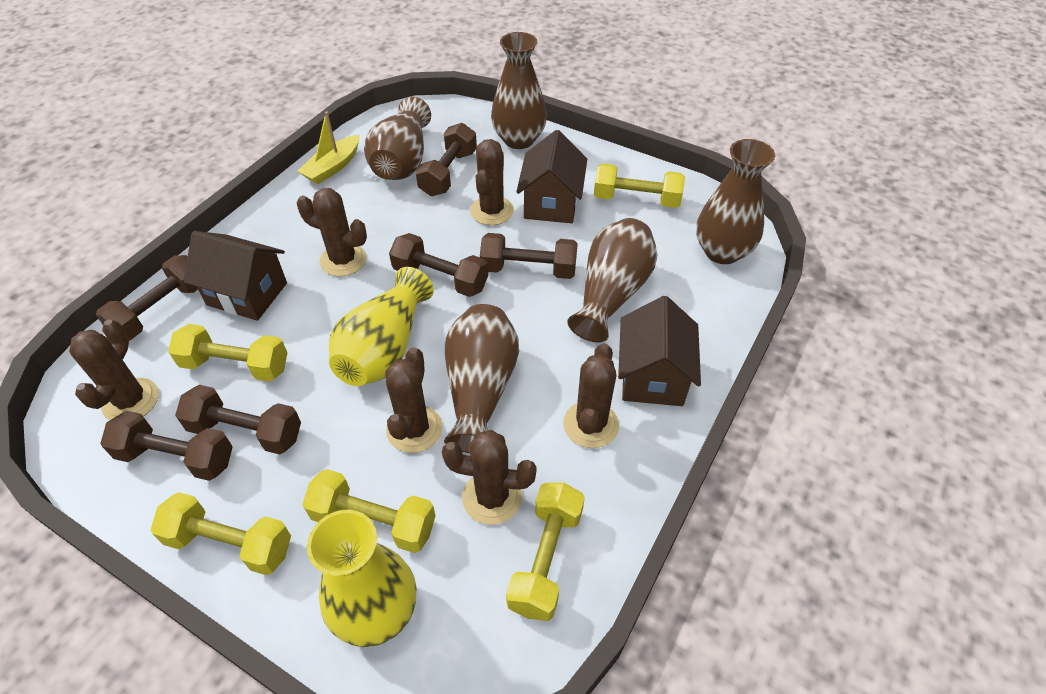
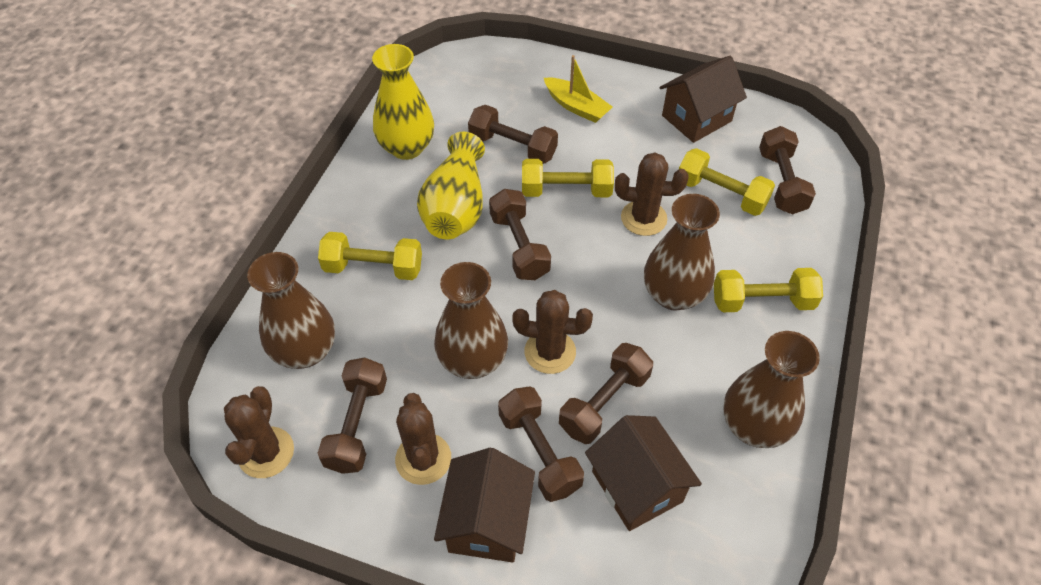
brown cactus: 6 -> 4
brown vase: 5 -> 4
yellow dumbbell: 5 -> 4

